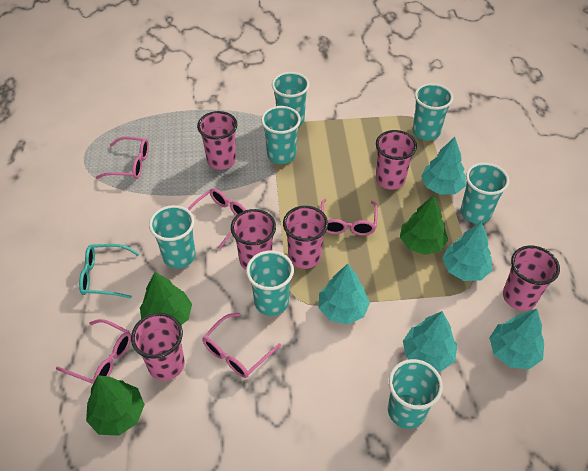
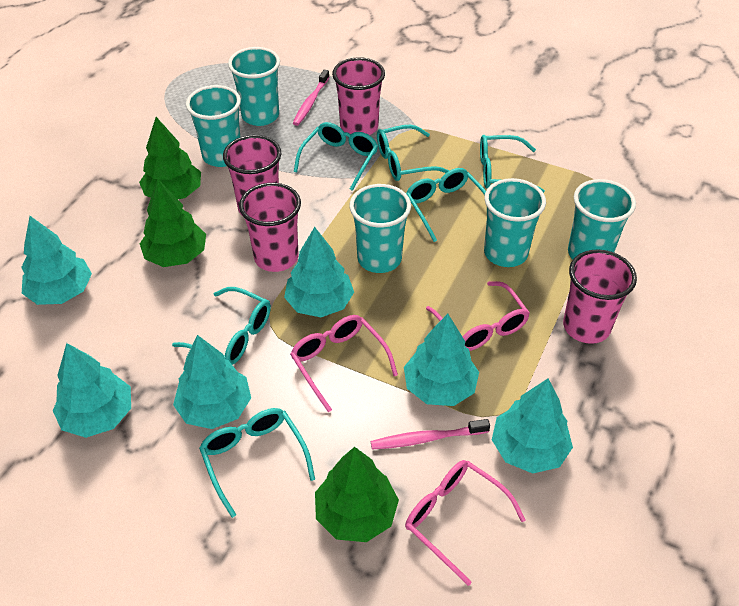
pink cup: 6 -> 4
pink glasses: 5 -> 3
pink toothbrush: 0 -> 2
turquoise cup: 7 -> 5
turquoise glasses: 1 -> 6
turquoise tree: 5 -> 6

